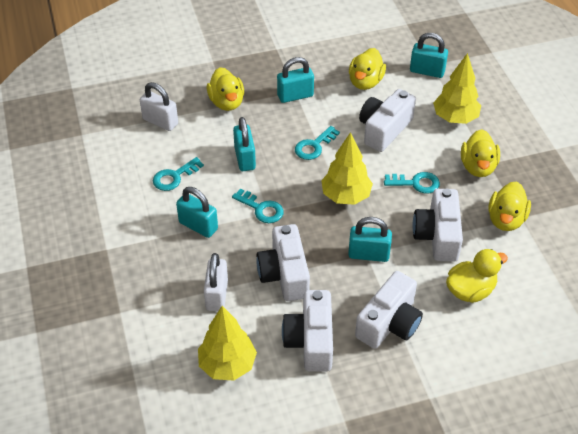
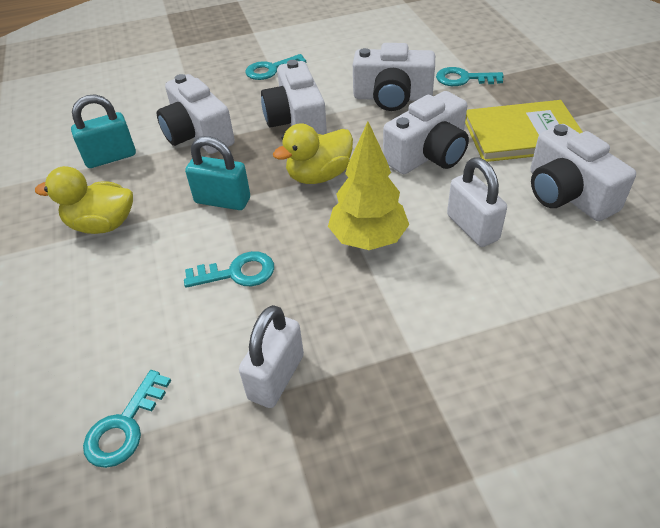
turquoise padlock: 5 -> 2
yellow book: 0 -> 1
yellow duck: 5 -> 2
yellow tree: 3 -> 1

